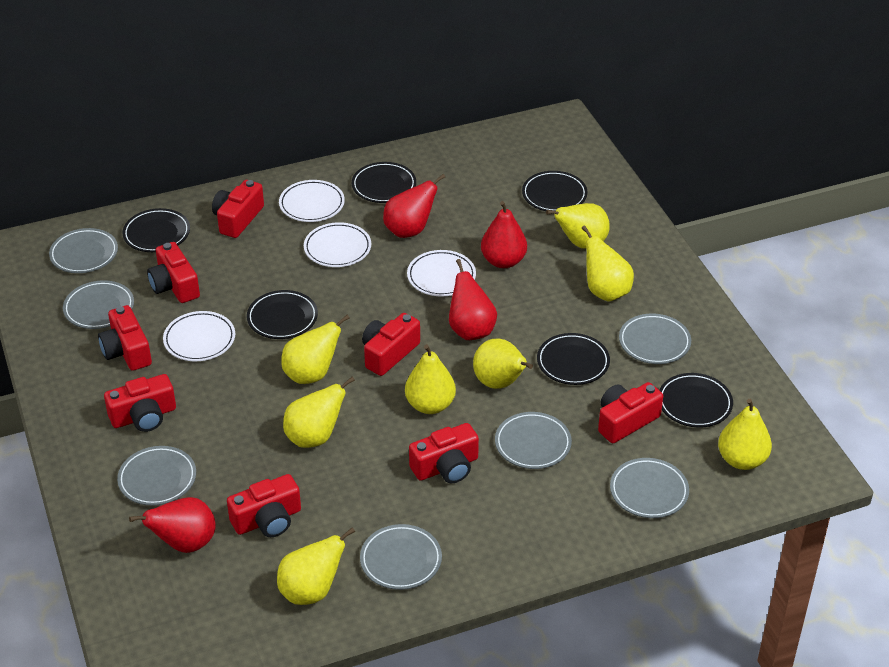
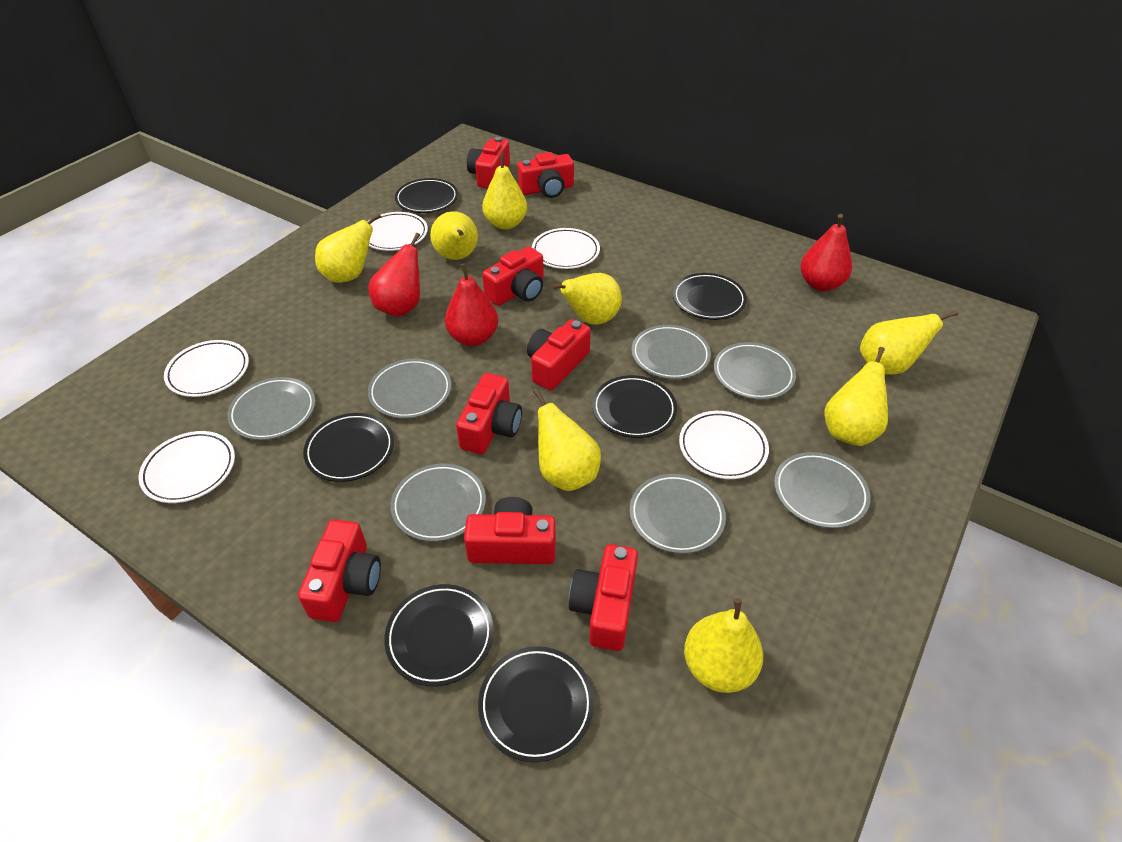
red pear: 4 -> 3
white plate: 4 -> 5

